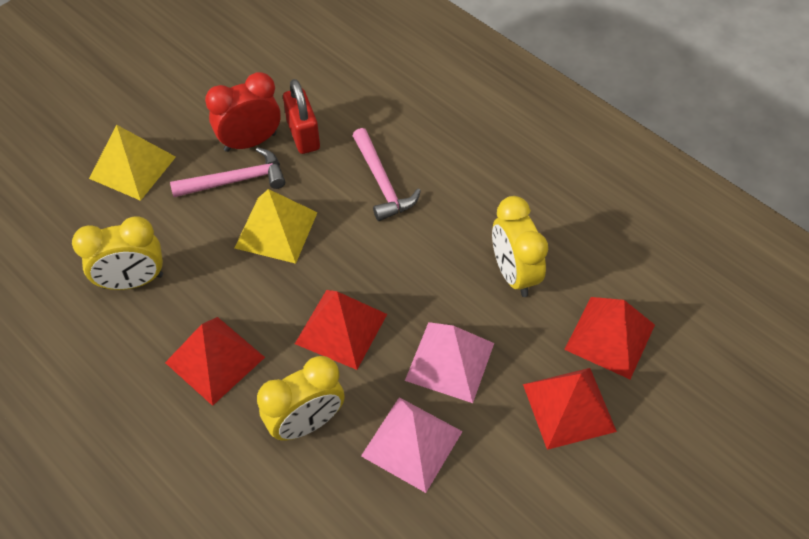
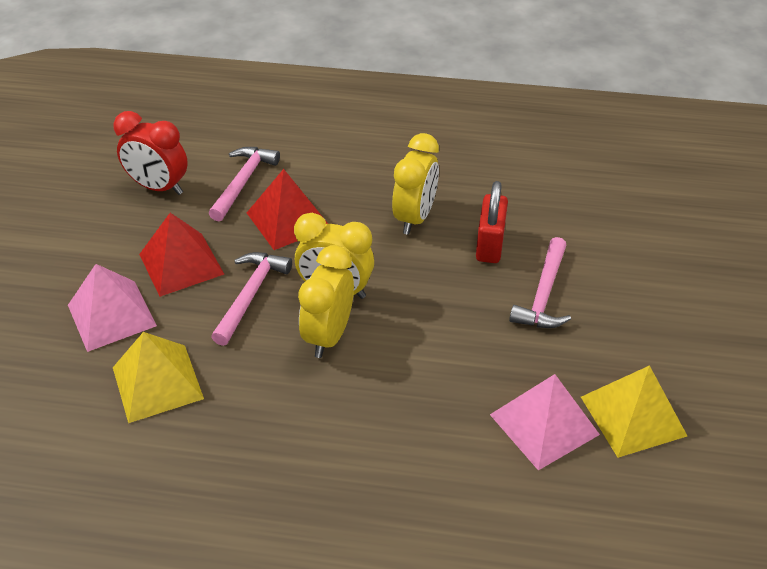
pink hammer: 2 -> 3
red pyramid: 4 -> 2

